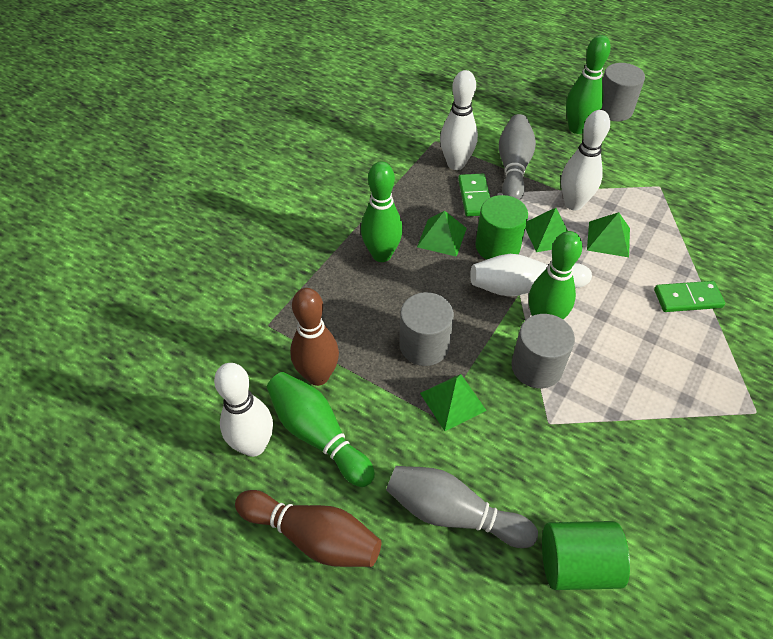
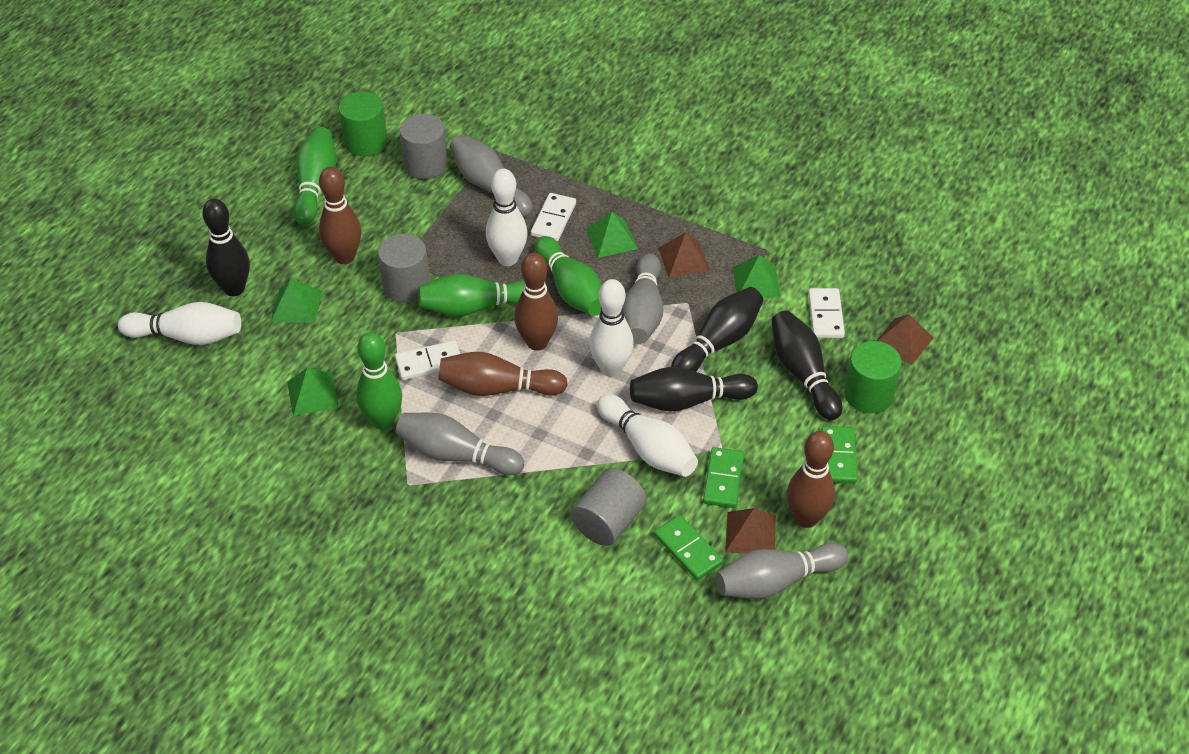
black bowling pin: 0 -> 4
brown bowling pin: 2 -> 4
brown pyramid: 0 -> 3
green domino: 2 -> 3
grey bowling pin: 2 -> 4
white domino: 0 -> 3

